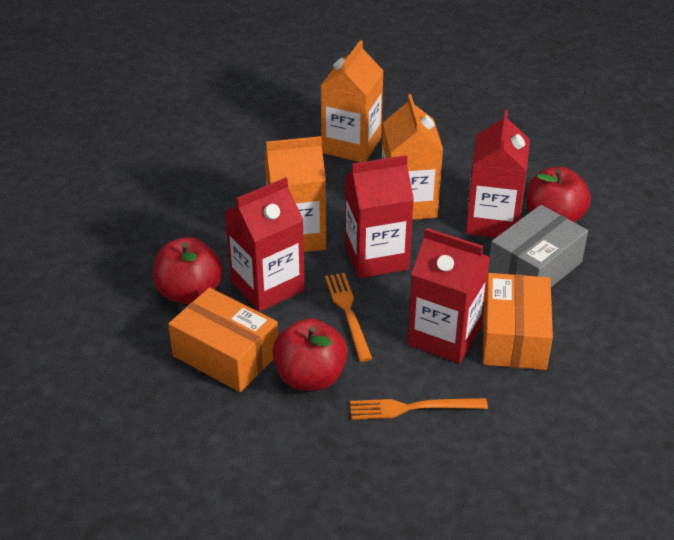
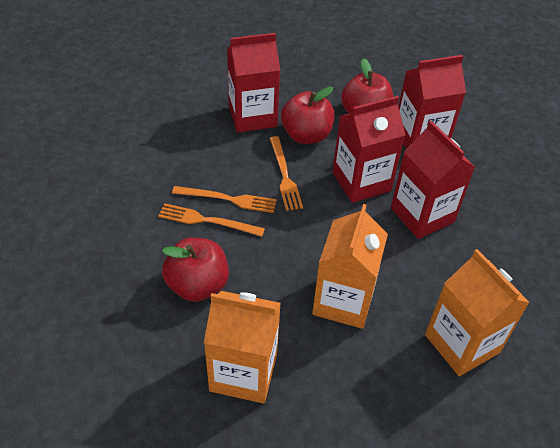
grey box: 1 -> 0
orange box: 2 -> 0
orange fork: 2 -> 3

